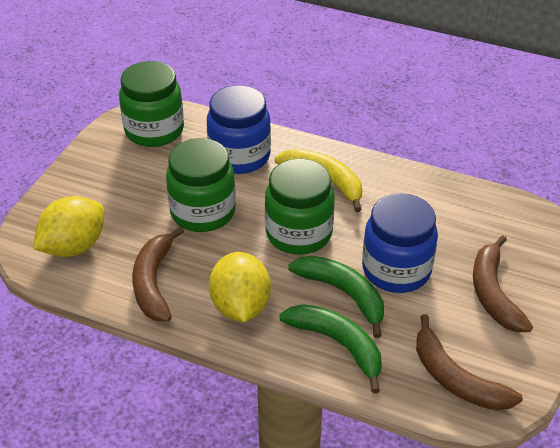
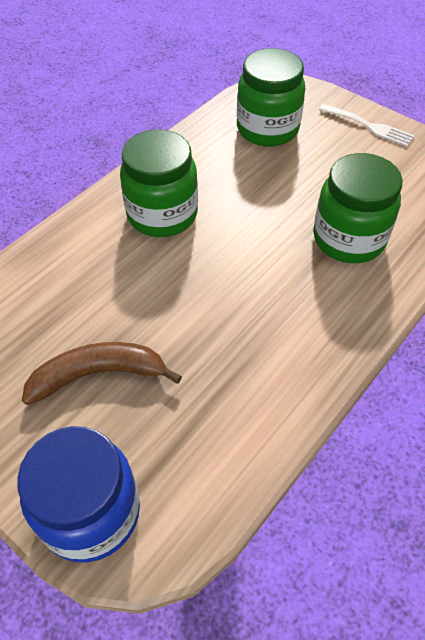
blue jar: 2 -> 1
brown banana: 3 -> 1
green banana: 2 -> 0
white fork: 0 -> 1
yellow banana: 1 -> 0
yellow lemon: 2 -> 0

